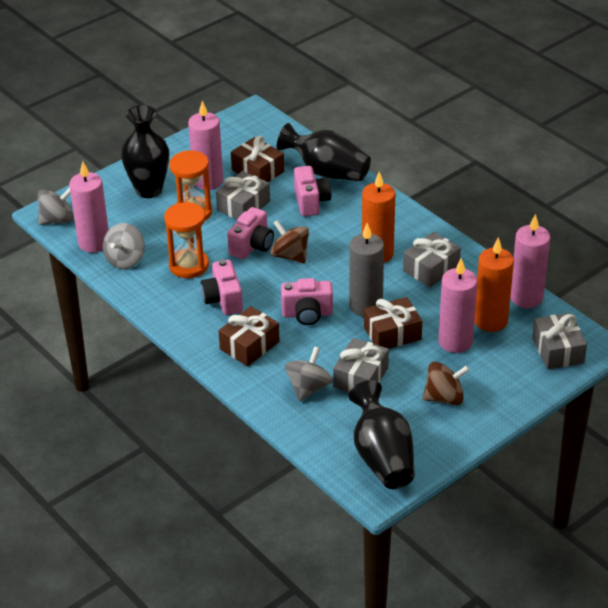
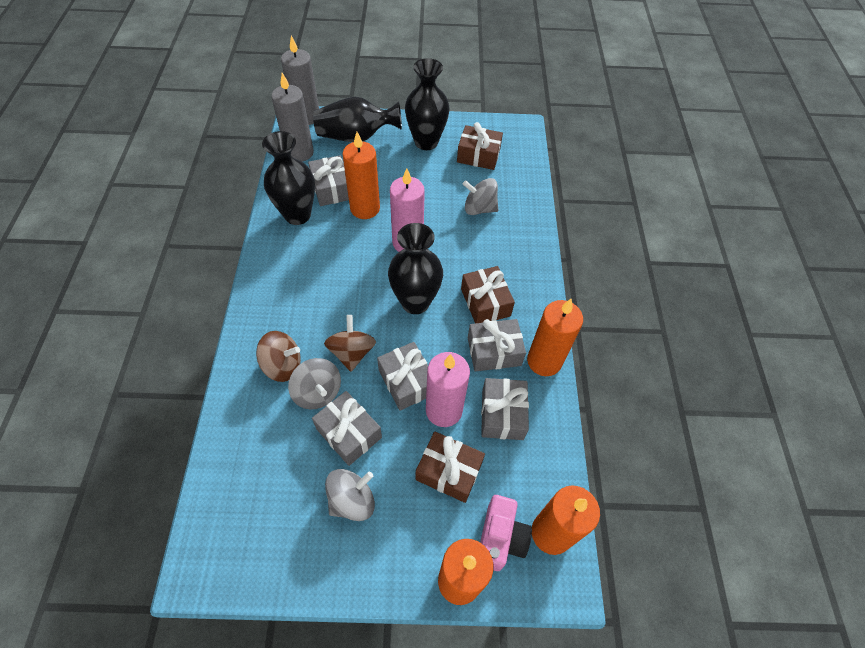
black vase: 3 -> 4
grey candle: 1 -> 2
grey gift: 4 -> 5
orange candle: 2 -> 4
orange hourglass: 2 -> 0
pink camera: 4 -> 1
pink candle: 4 -> 2

